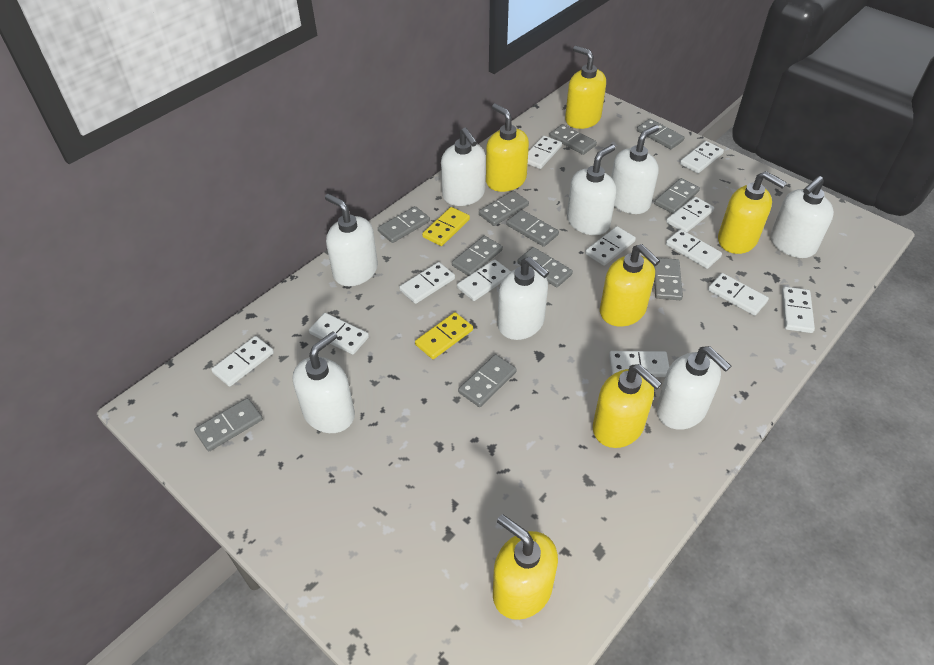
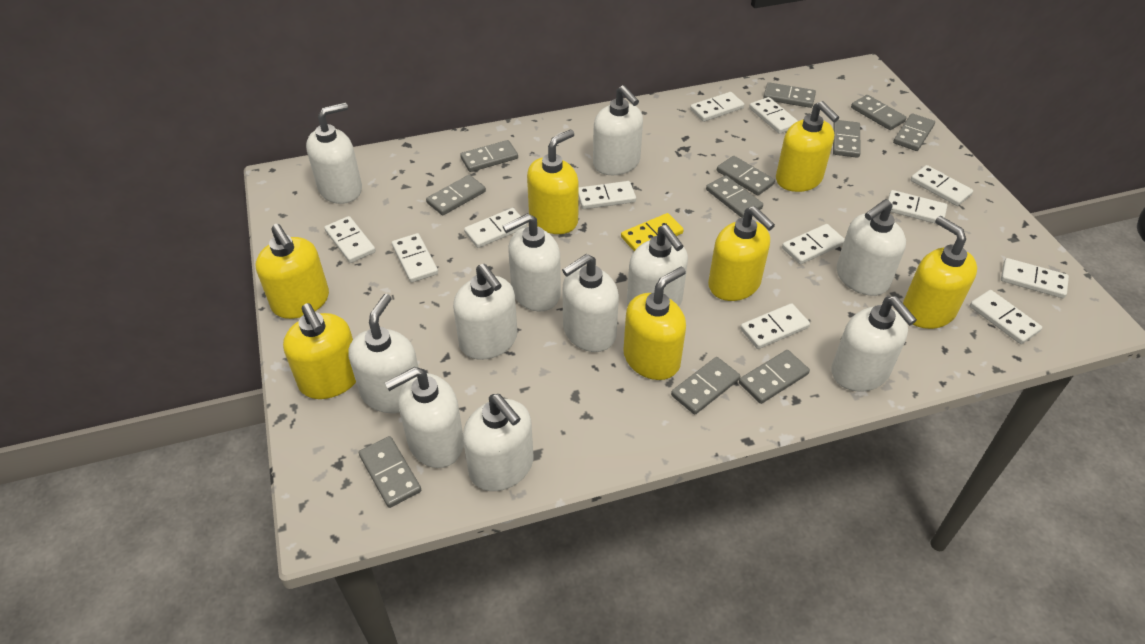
white soap dispenser: 8 -> 11
yellow domino: 2 -> 1
yellow soap dispenser: 6 -> 7

